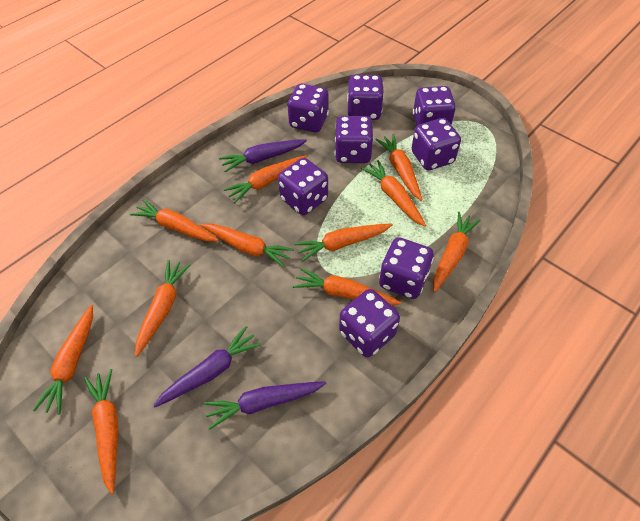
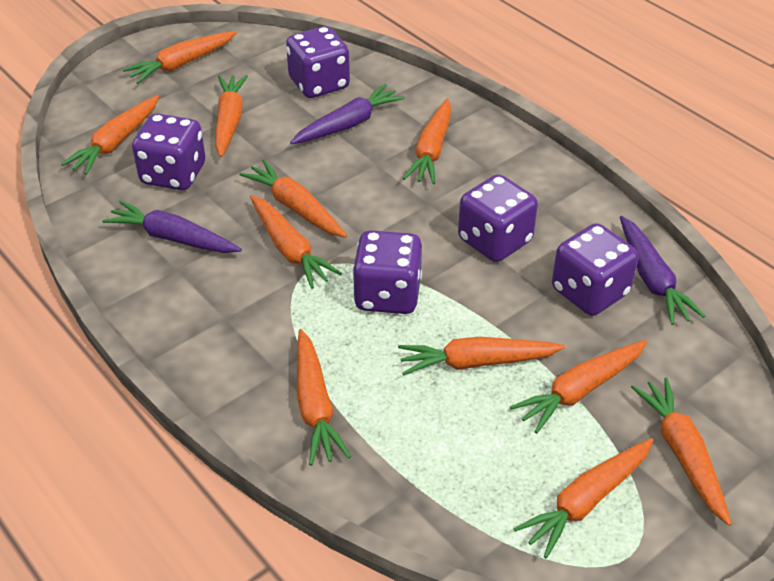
purple dice: 8 -> 5

